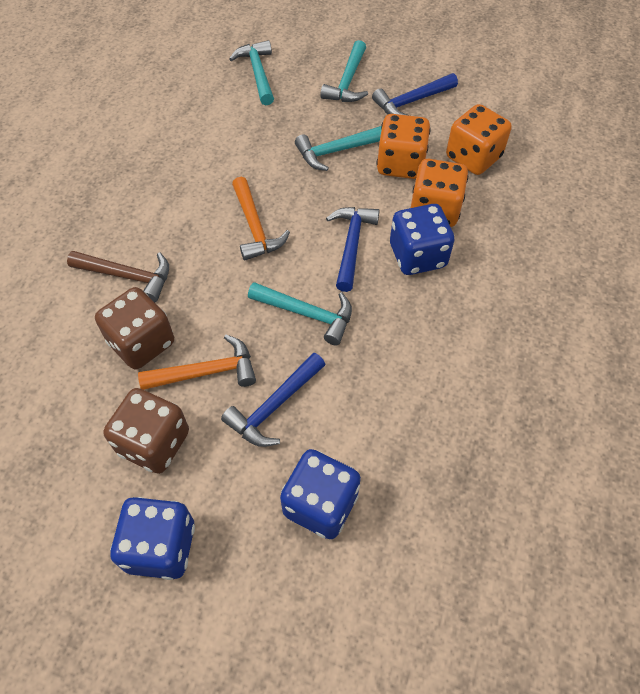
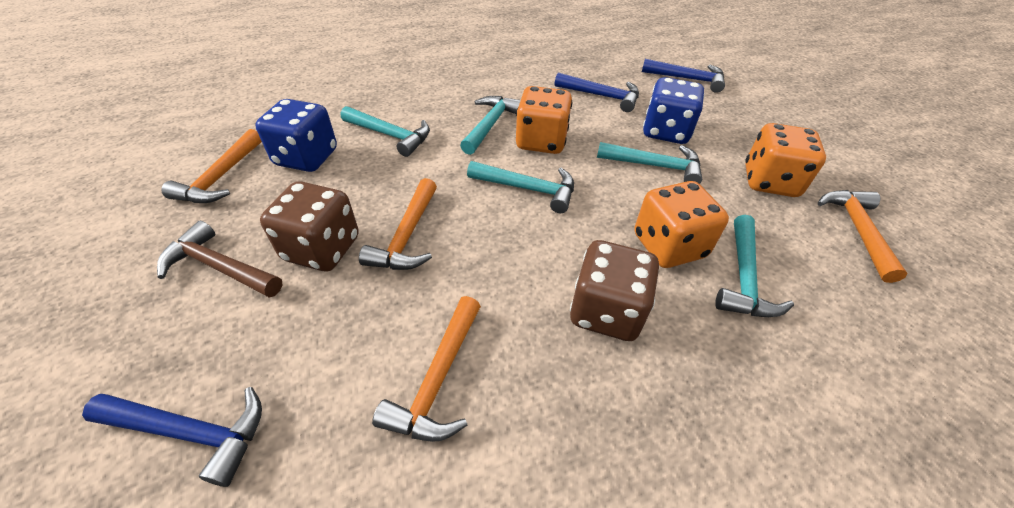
blue dice: 3 -> 2
orange hammer: 2 -> 4
turquoise hammer: 4 -> 5

